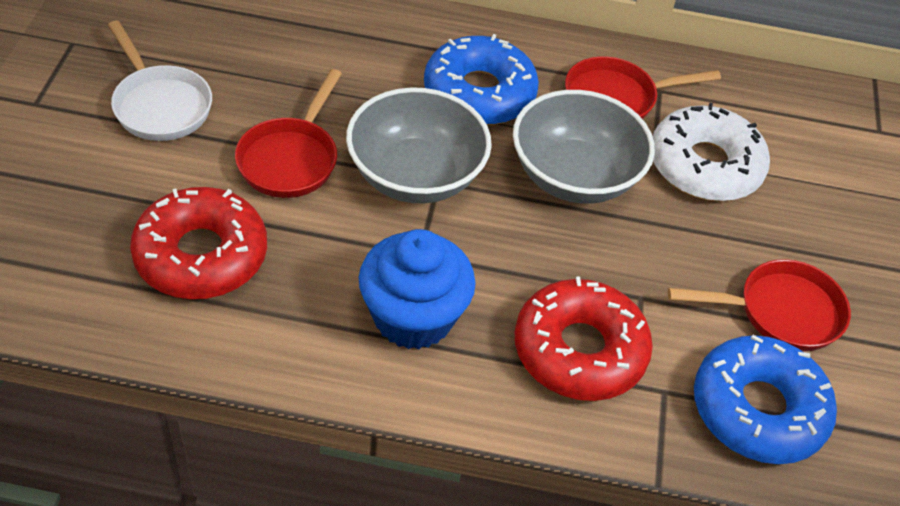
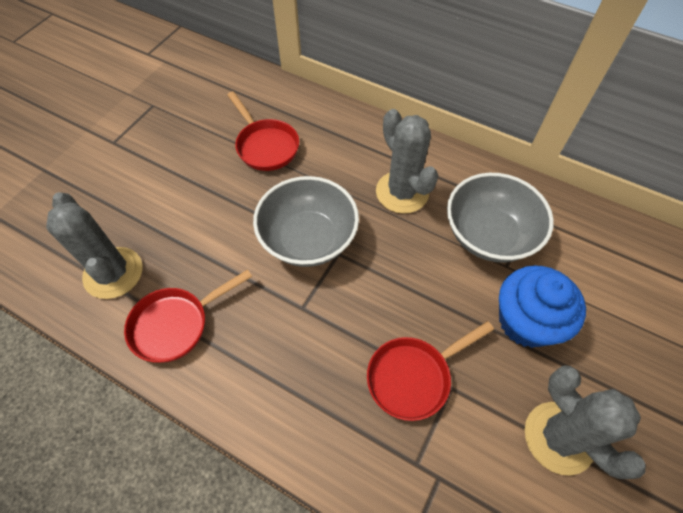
blue donut: 2 -> 0
grey cactus: 0 -> 3
red donut: 2 -> 0
white donut: 1 -> 0
white pan: 1 -> 0

